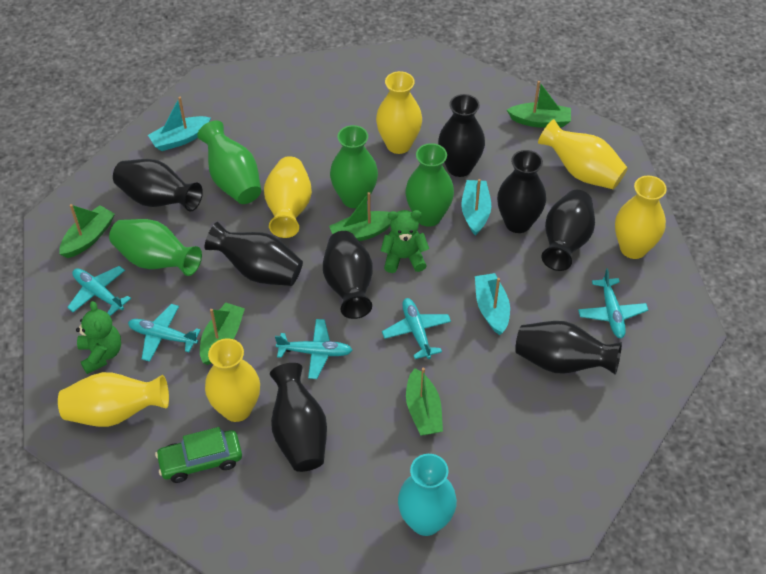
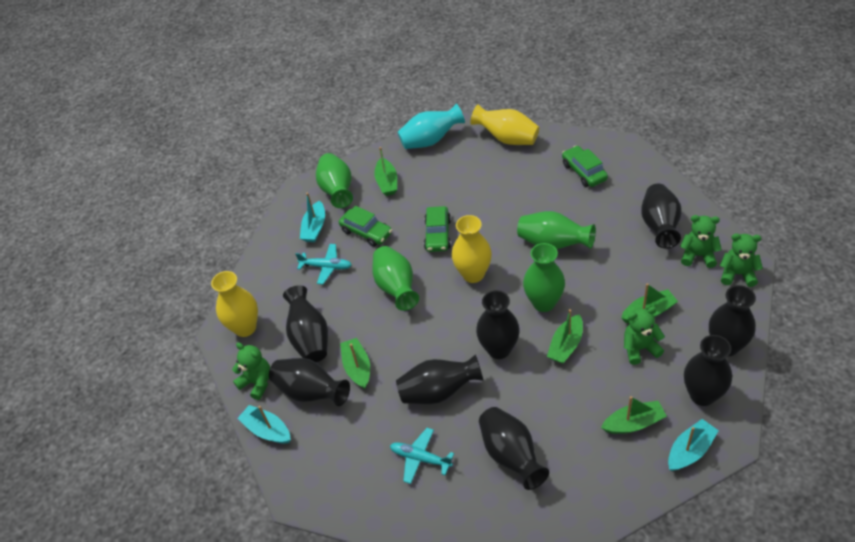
green car: 1 -> 3
green teddy bear: 2 -> 4
turquoise plane: 5 -> 2
yellow vase: 6 -> 3

